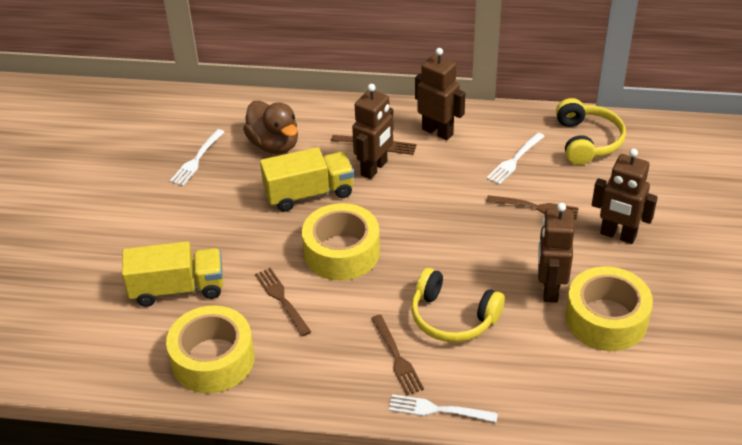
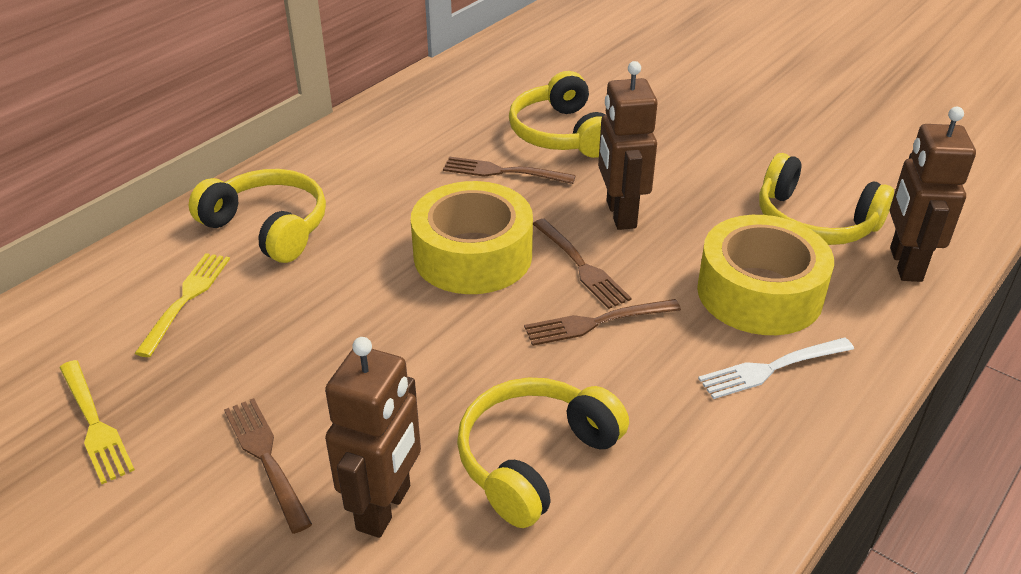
brown duck: 1 -> 0
brown robot: 4 -> 3
white fork: 3 -> 1
yellow fork: 0 -> 2
yellow headphones: 2 -> 4
yellow tape: 3 -> 2
yellow truck: 2 -> 0

